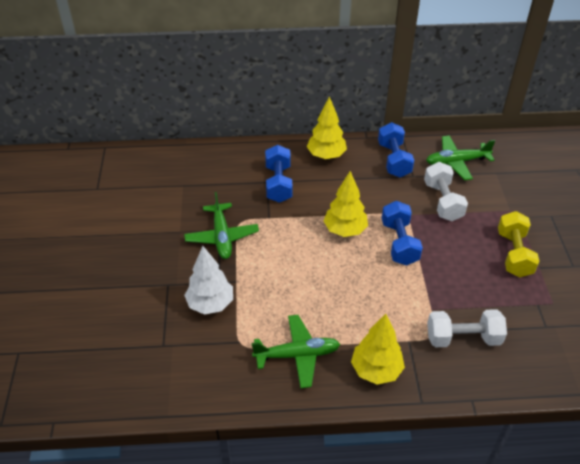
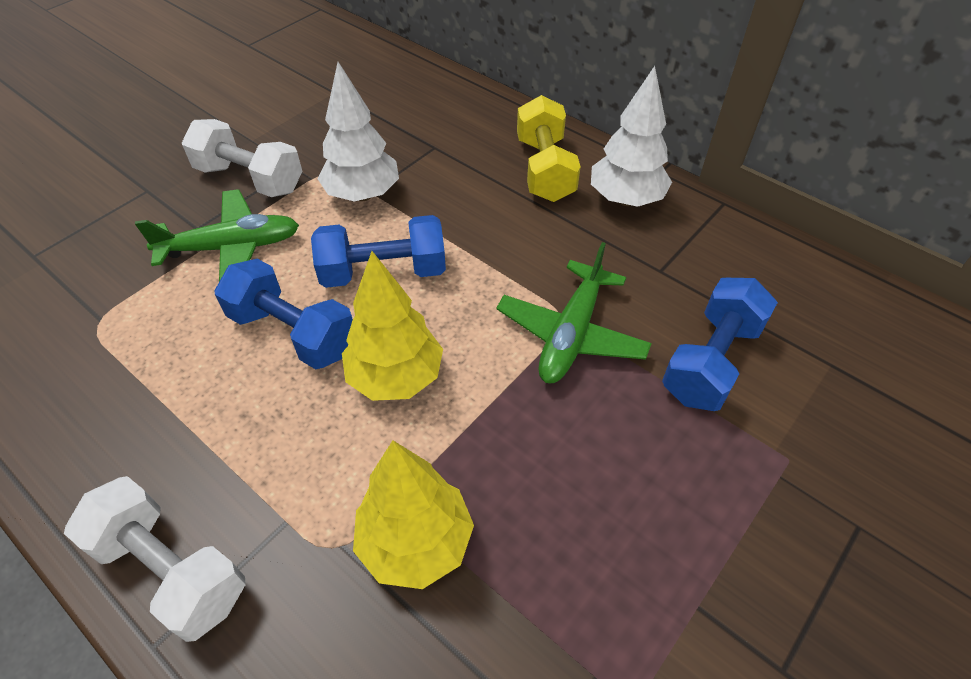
green plane: 3 -> 2
white tree: 1 -> 2
yellow tree: 3 -> 2

